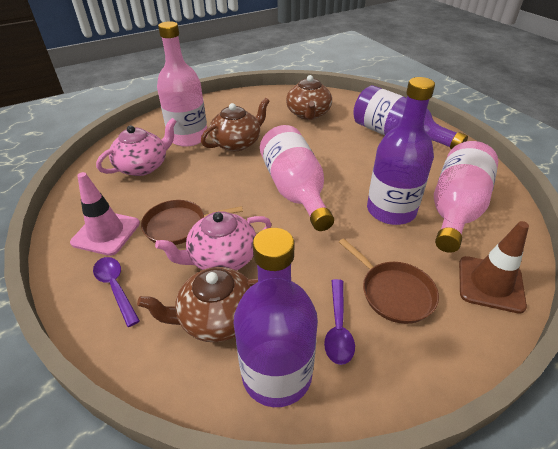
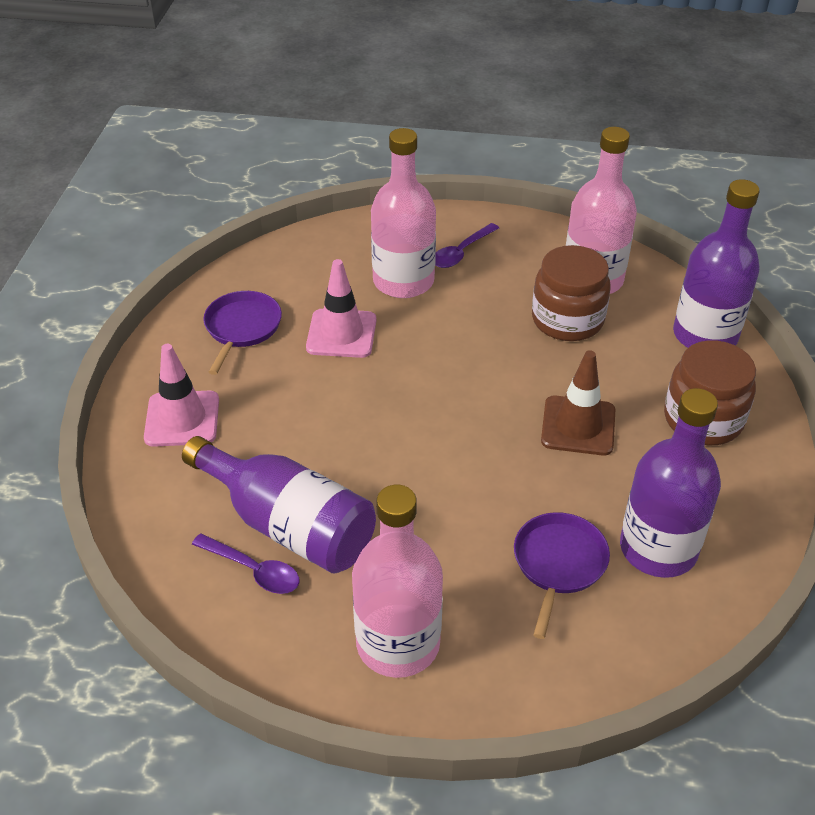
brown jar: 0 -> 2
brown pan: 2 -> 0
brown teapot: 3 -> 0
pink teapot: 2 -> 0
pink traffic cone: 1 -> 2
purple pan: 0 -> 2

